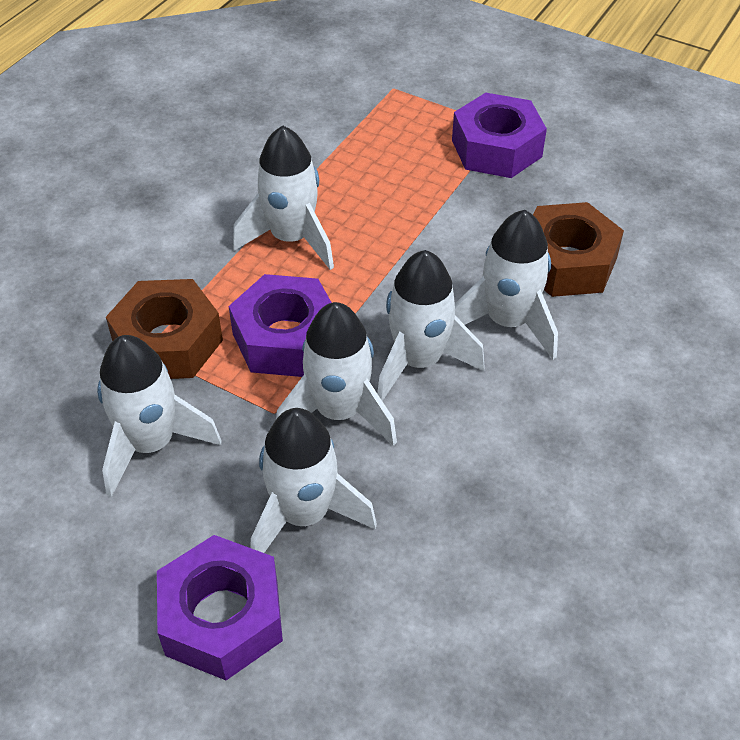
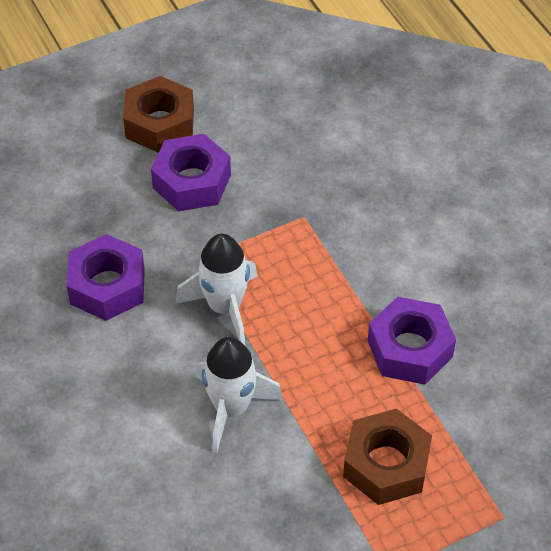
white rocket: 6 -> 2

